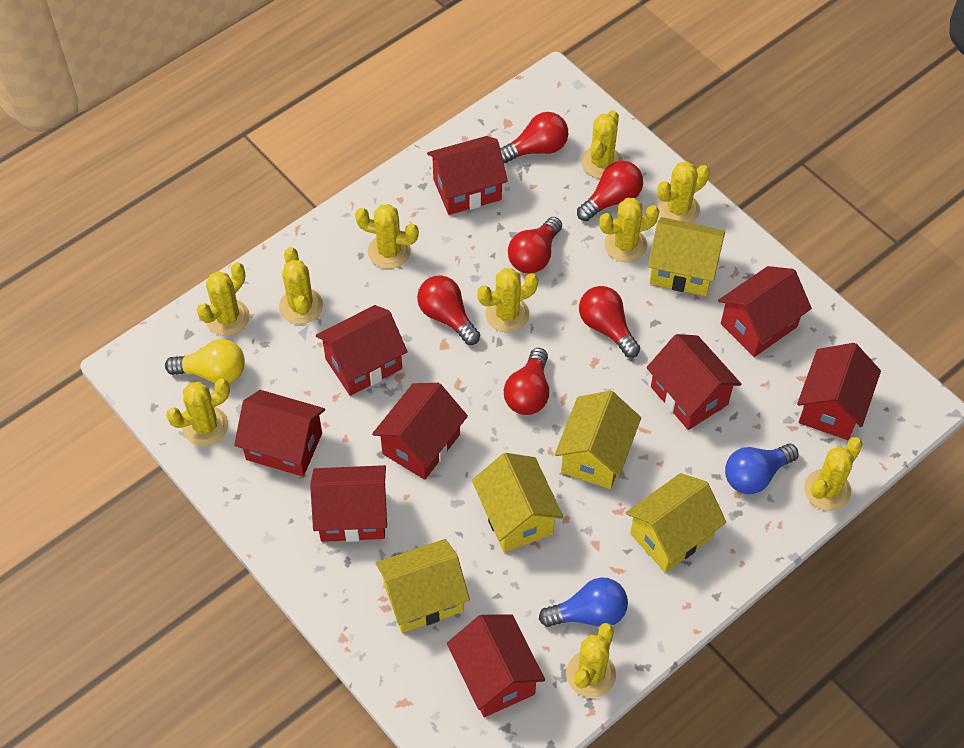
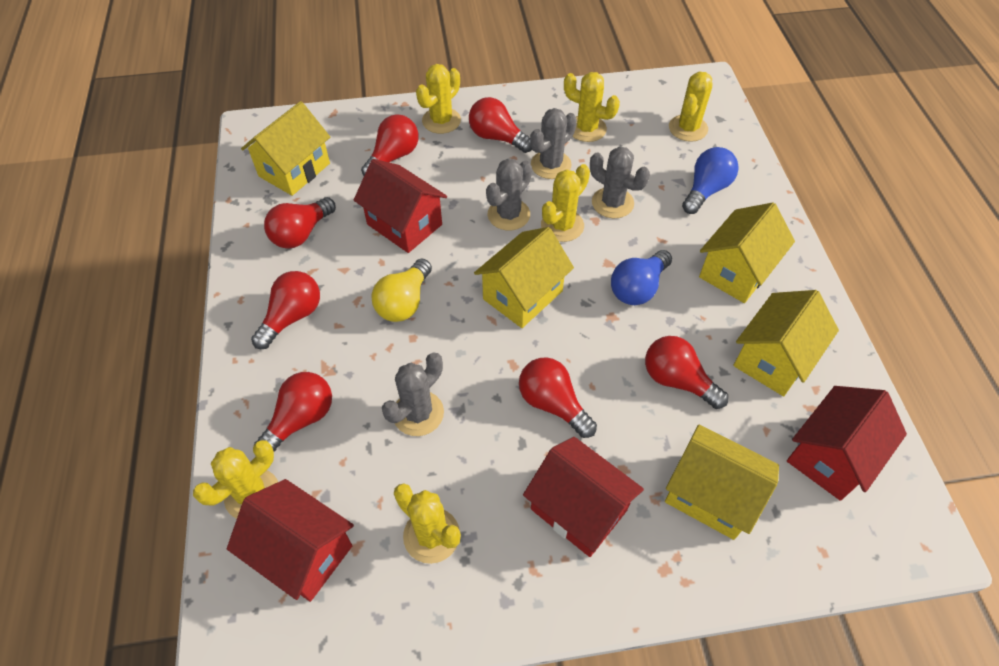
grey cactus: 0 -> 4
red house: 9 -> 4
red light bulb: 6 -> 7
yellow cactus: 10 -> 6

